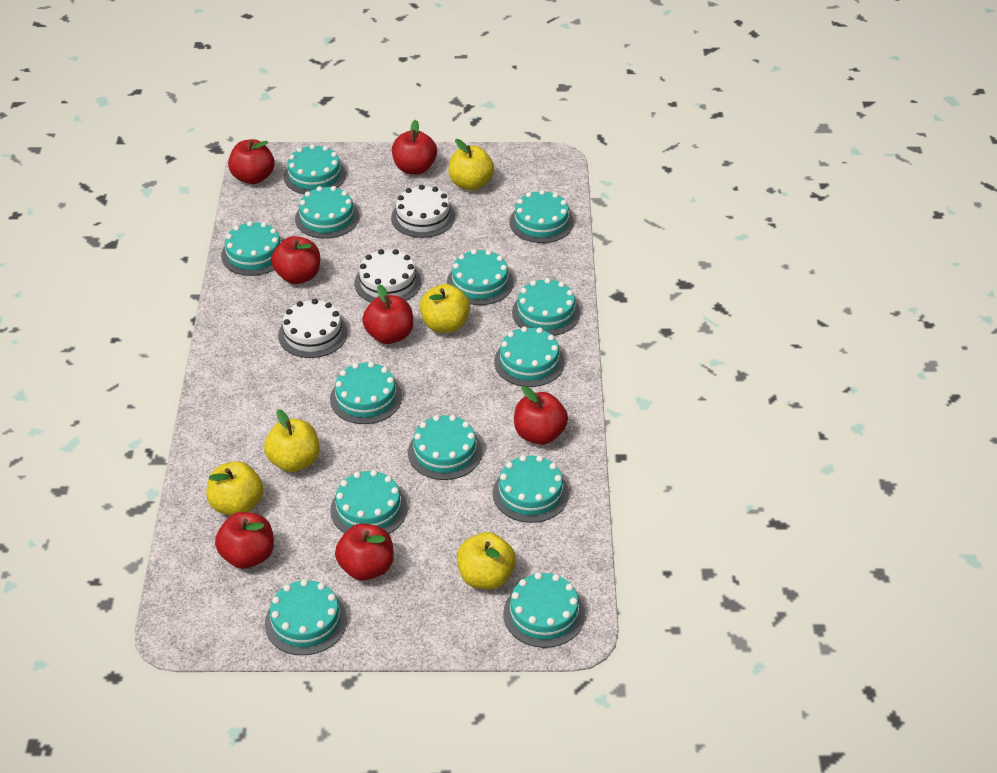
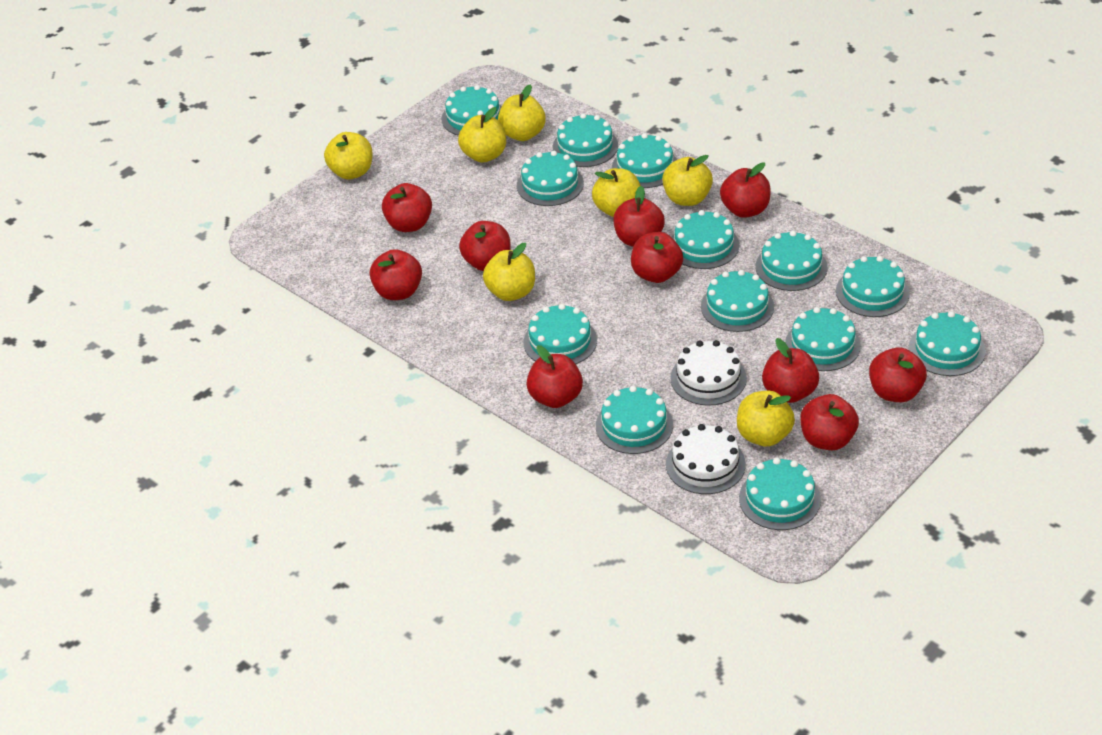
red apple: 7 -> 10
white cake: 3 -> 2
yellow apple: 5 -> 7

